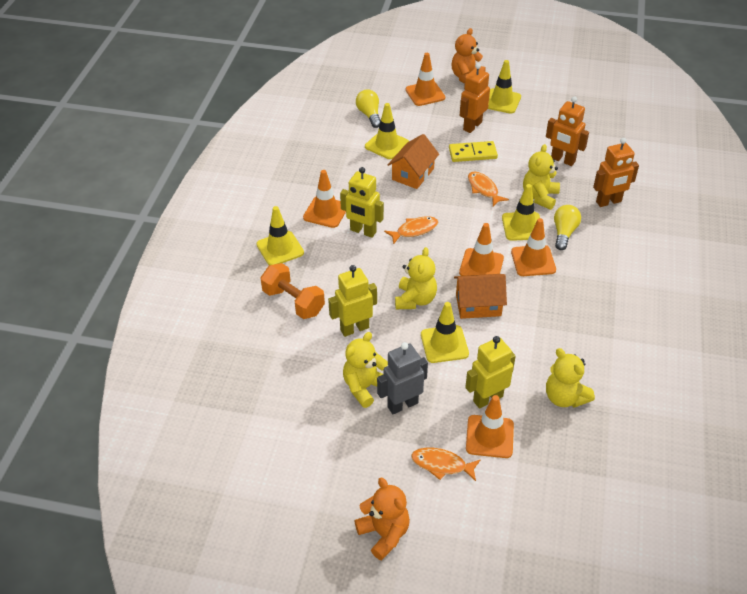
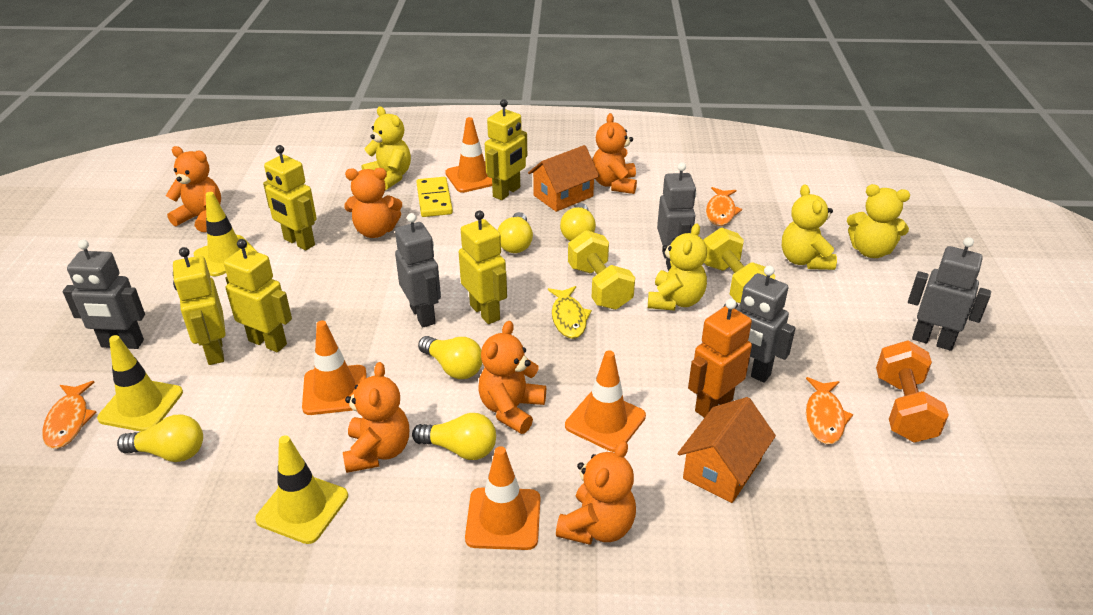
grey robot: 1 -> 5
orange robot: 3 -> 1
orange teddy bear: 2 -> 6
orange traffic cone: 5 -> 4
yellow dumbbell: 0 -> 2
yellow fish: 0 -> 1
yellow light bulb: 2 -> 5
yellow robot: 3 -> 5
yellow traffic cone: 5 -> 3

